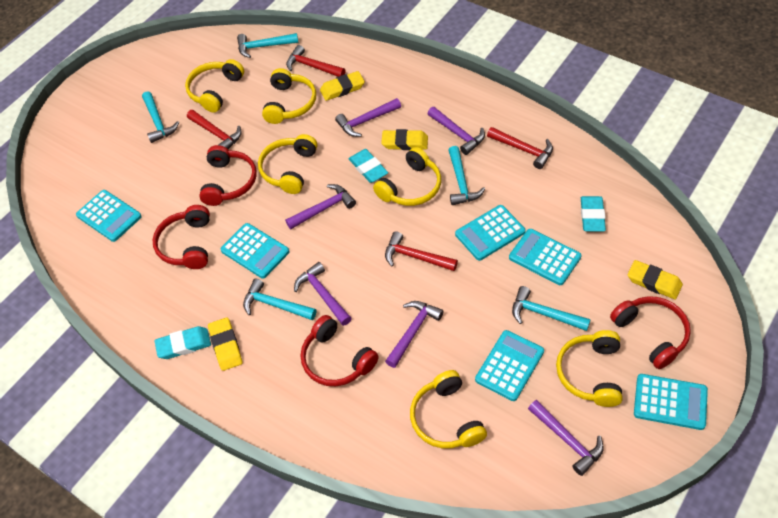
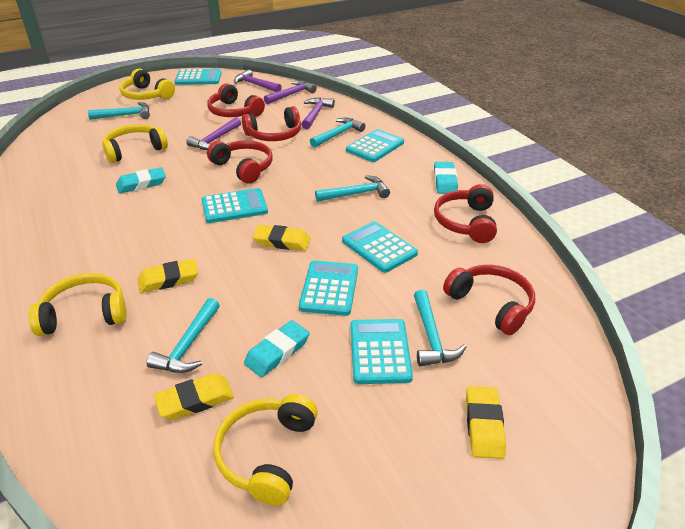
purple hammer: 6 -> 4
red hammer: 4 -> 0
red headphones: 4 -> 5
yellow headphones: 6 -> 4

